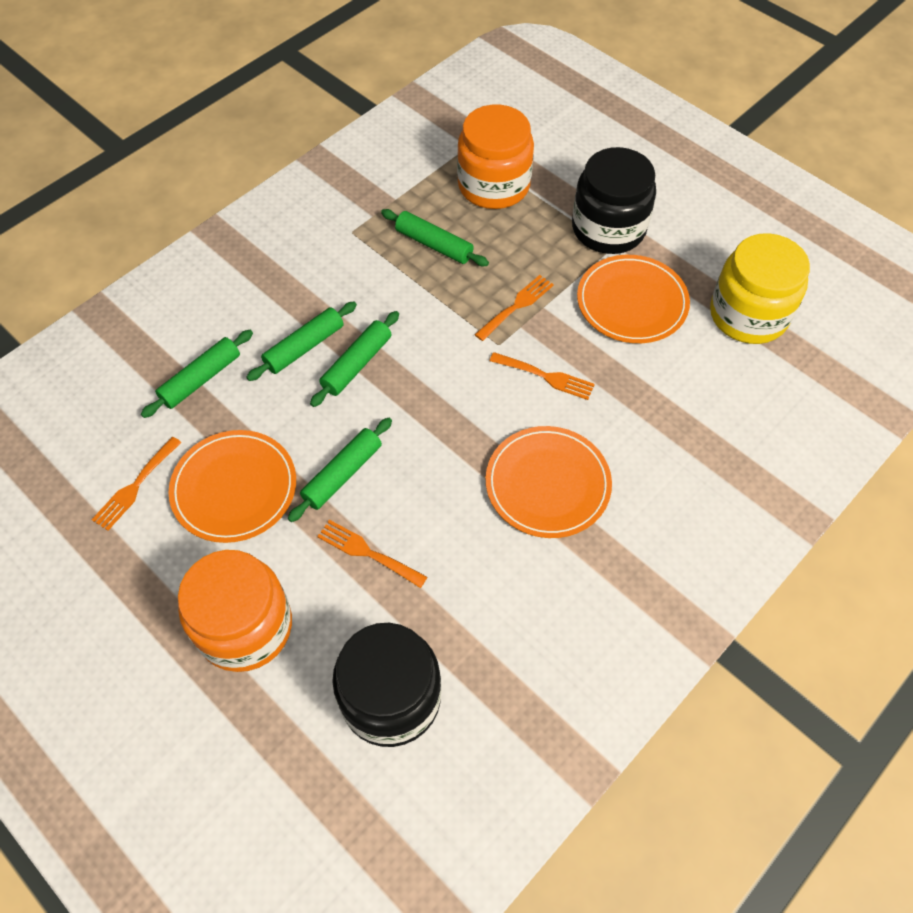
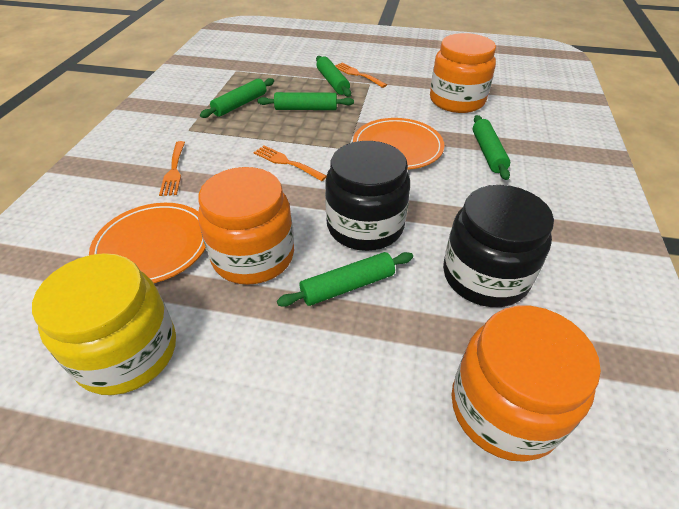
orange fork: 4 -> 3
orange jar: 2 -> 3
orange plate: 3 -> 2

